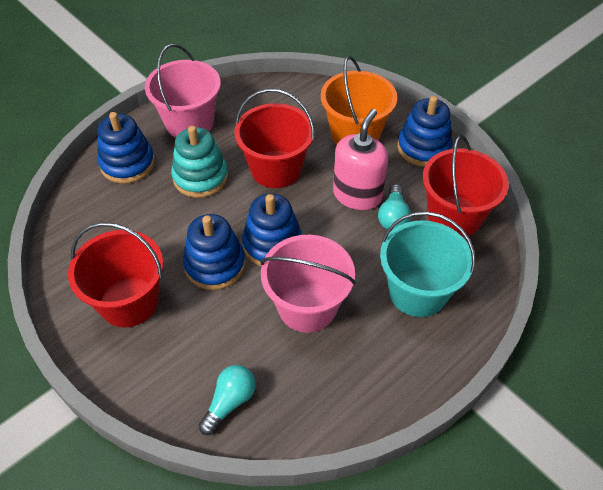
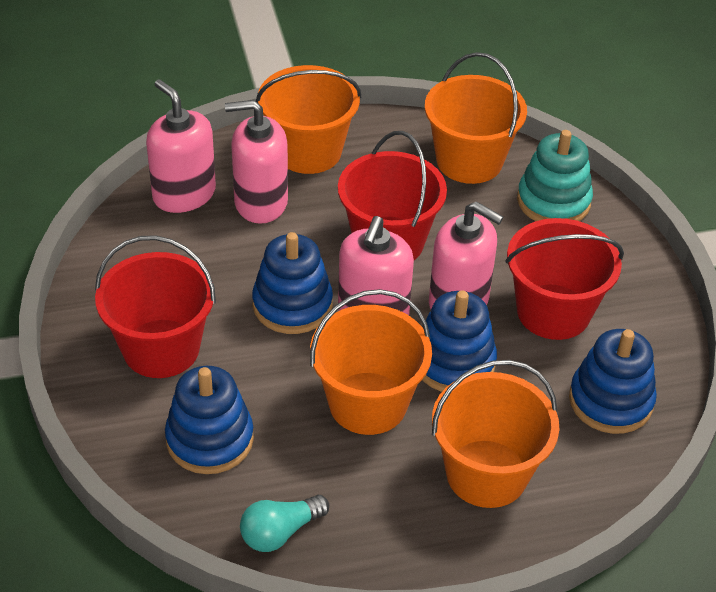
orange bucket: 1 -> 4
pink bucket: 2 -> 0
pink soap dispenser: 1 -> 4
turquoise bucket: 1 -> 0
turquoise light bulb: 2 -> 1

